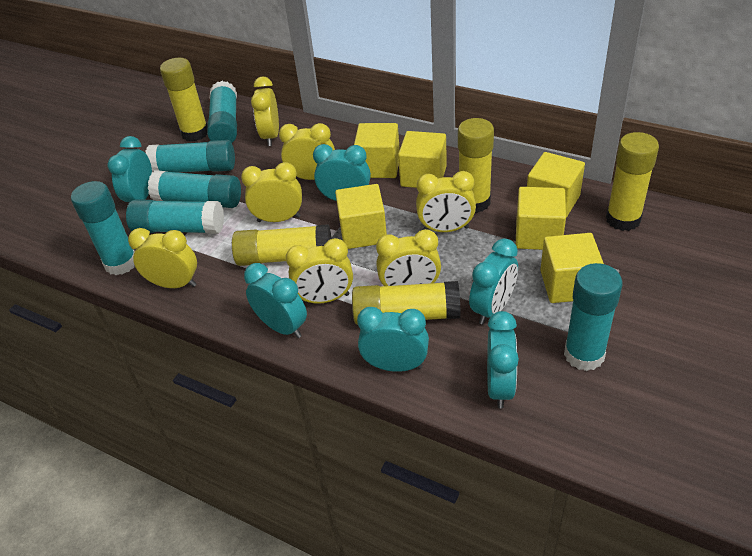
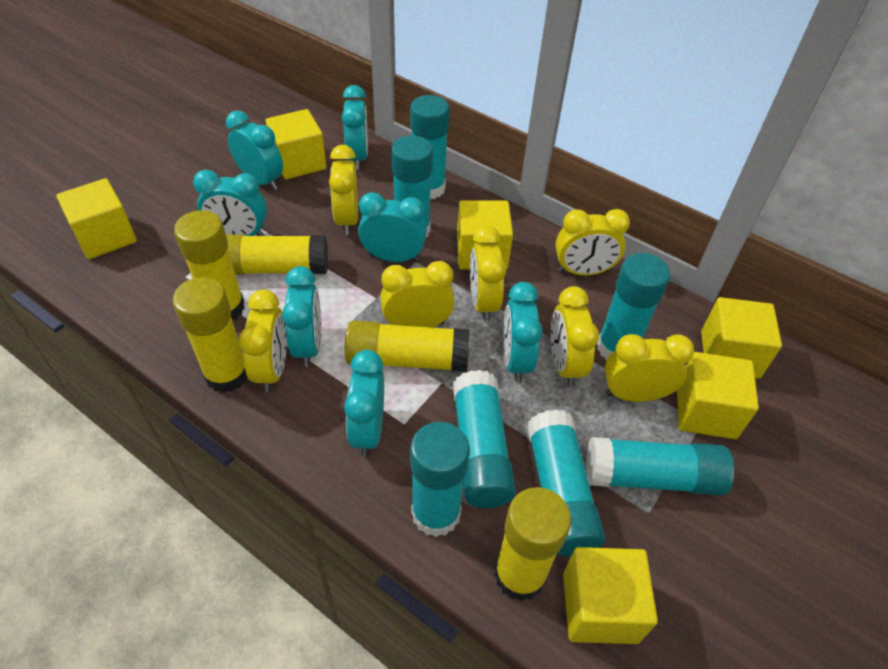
turquoise clock: 6 -> 7
turquoise glue stick: 6 -> 7

